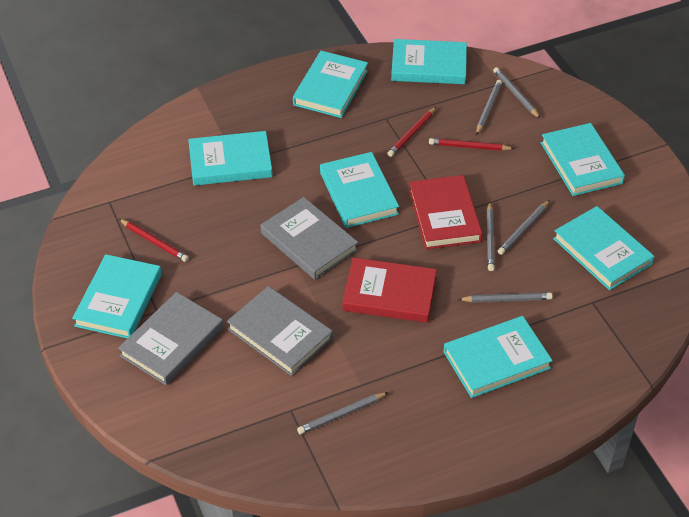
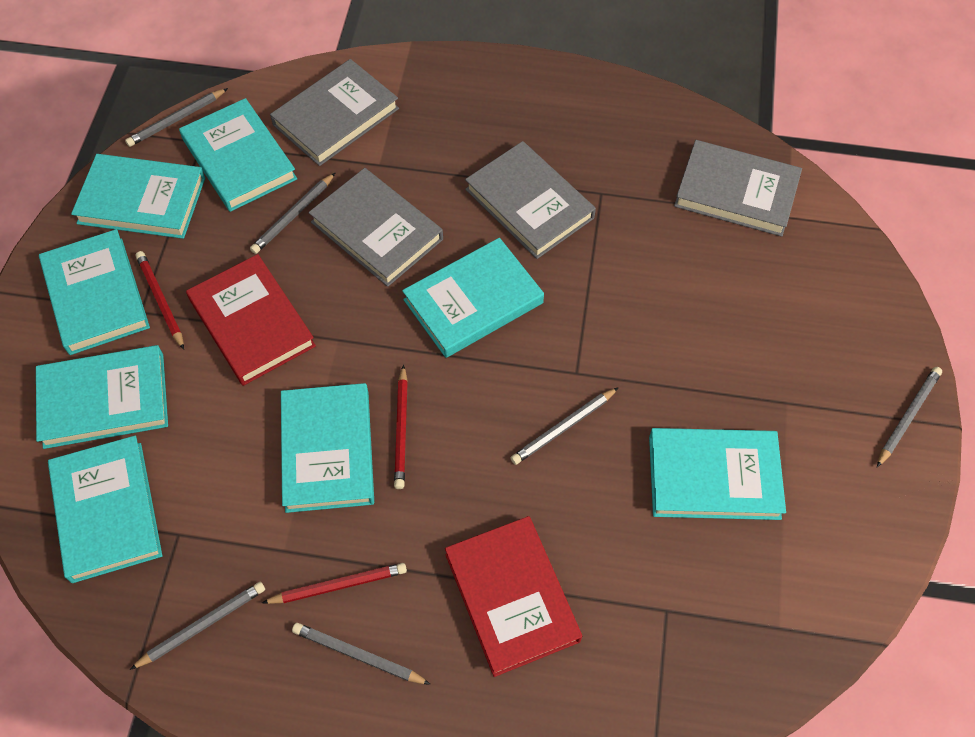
grey book: 3 -> 4

